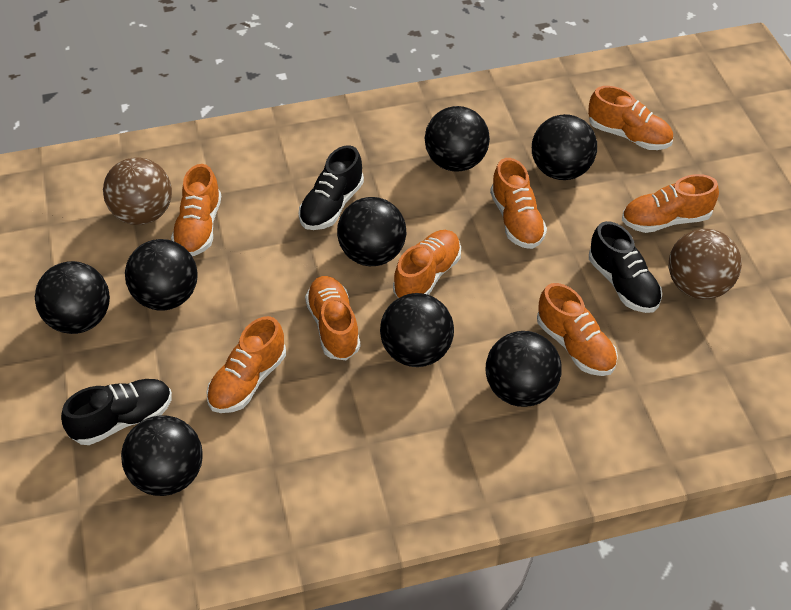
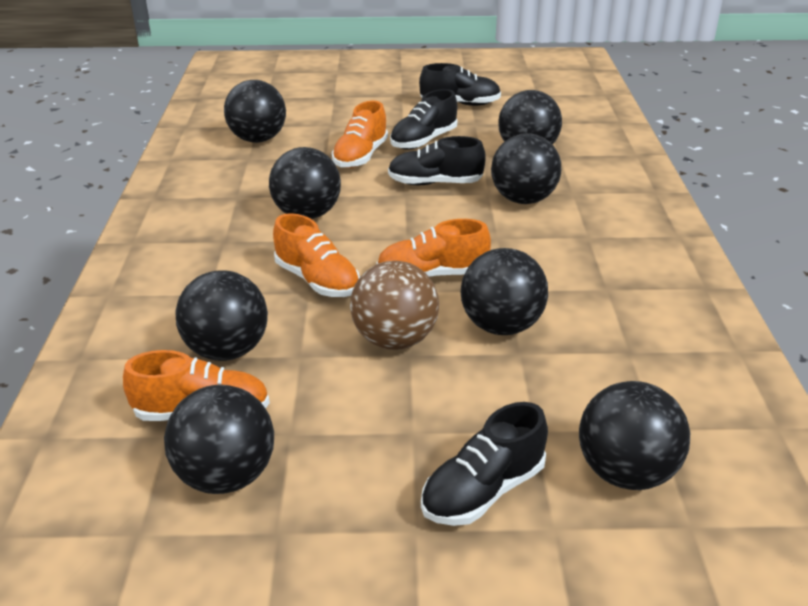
black shoe: 3 -> 4
brown ball: 2 -> 1
orange shoe: 8 -> 4

